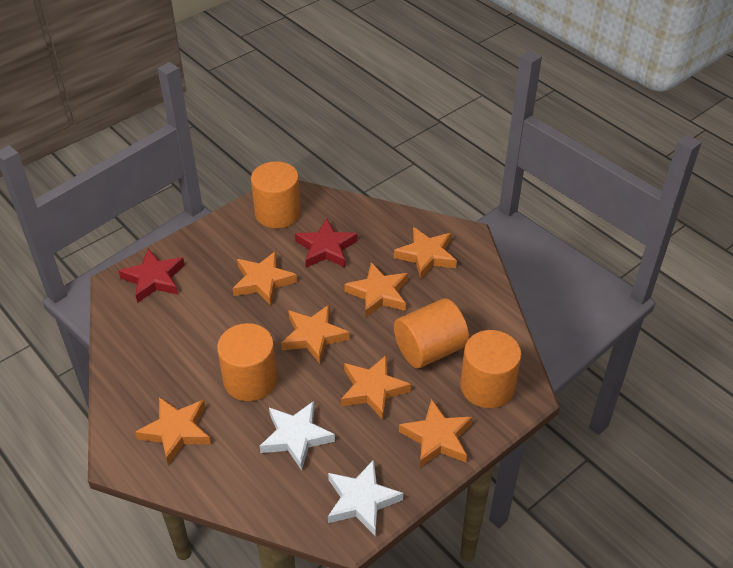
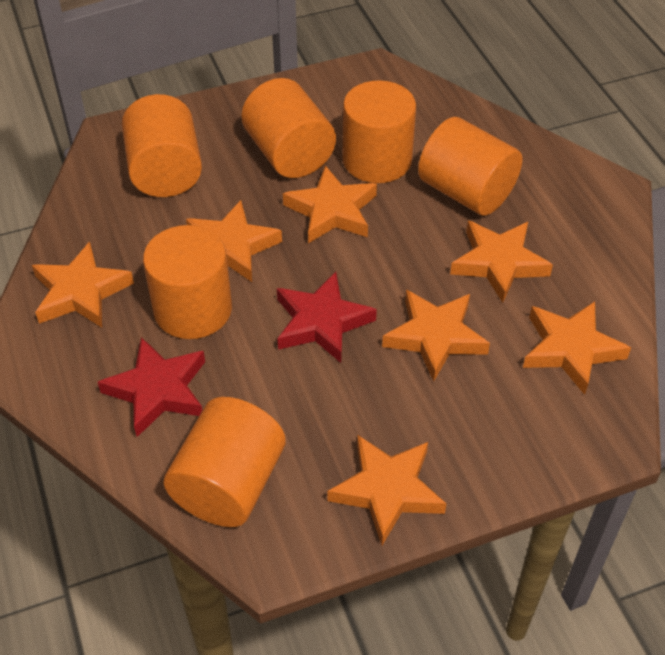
orange cylinder: 4 -> 6
white star: 2 -> 0

